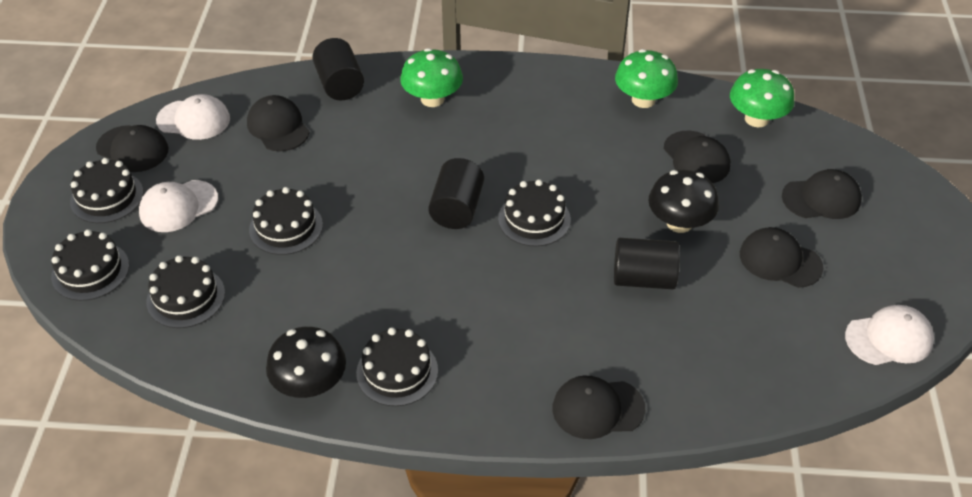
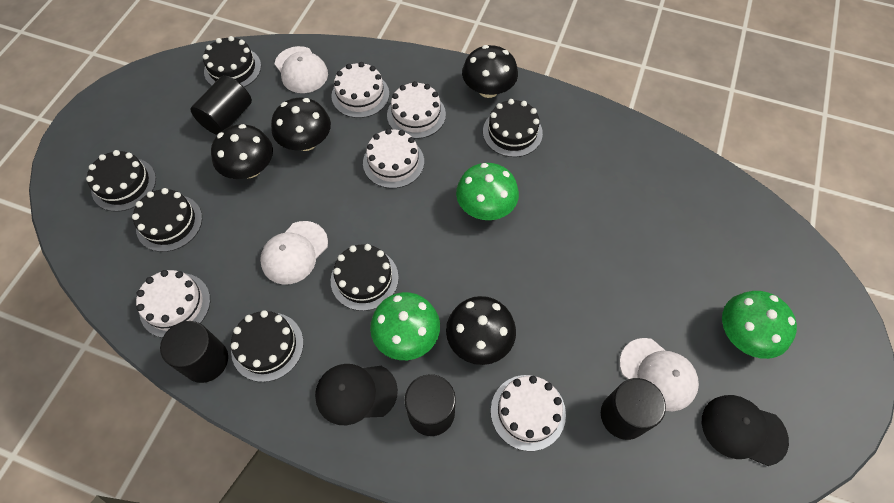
black cap: 6 -> 2
black cylinder: 3 -> 4
black mushroom: 2 -> 4
white cake: 0 -> 5

